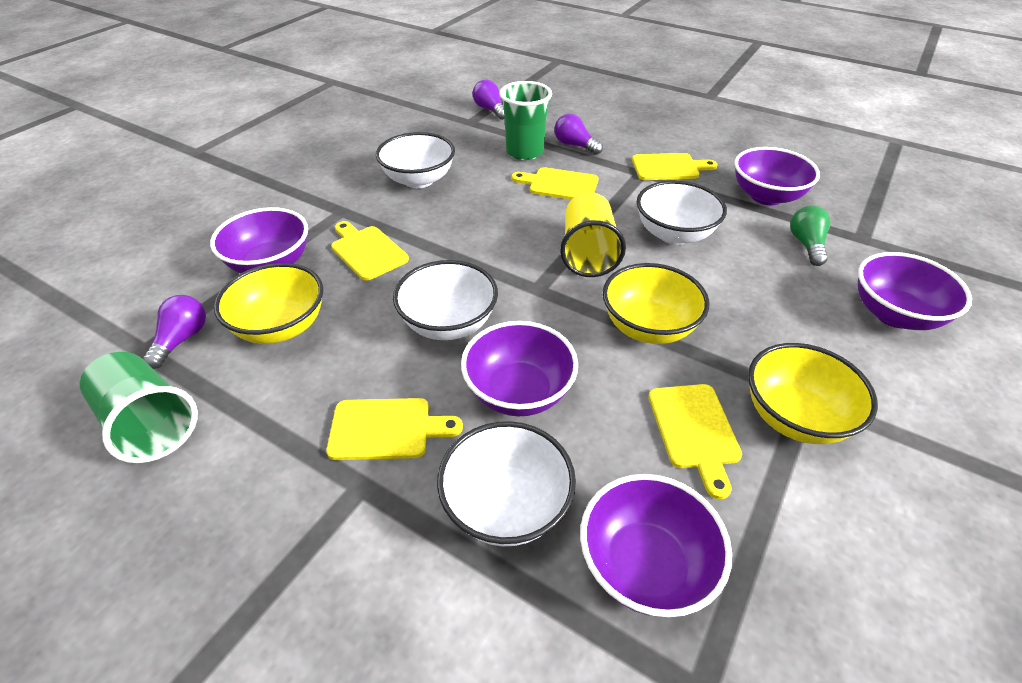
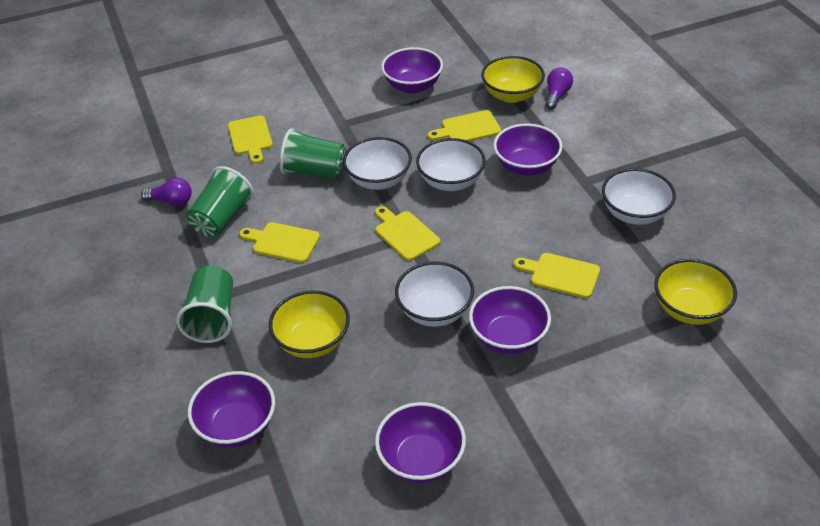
green cup: 2 -> 3
green light bulb: 1 -> 0
purple light bulb: 3 -> 2
yellow cup: 1 -> 0

